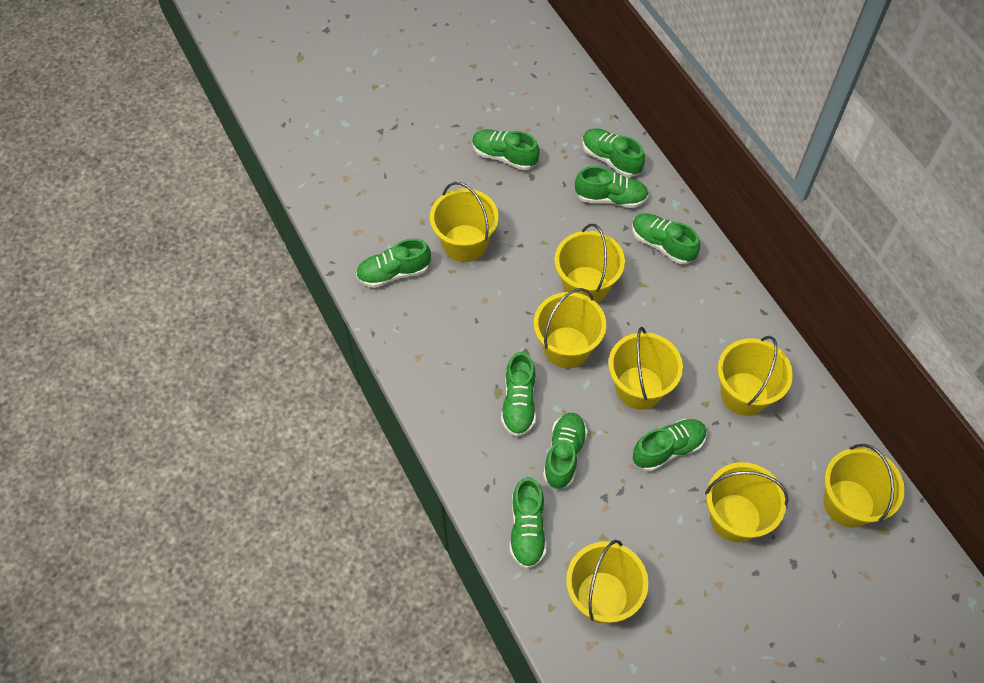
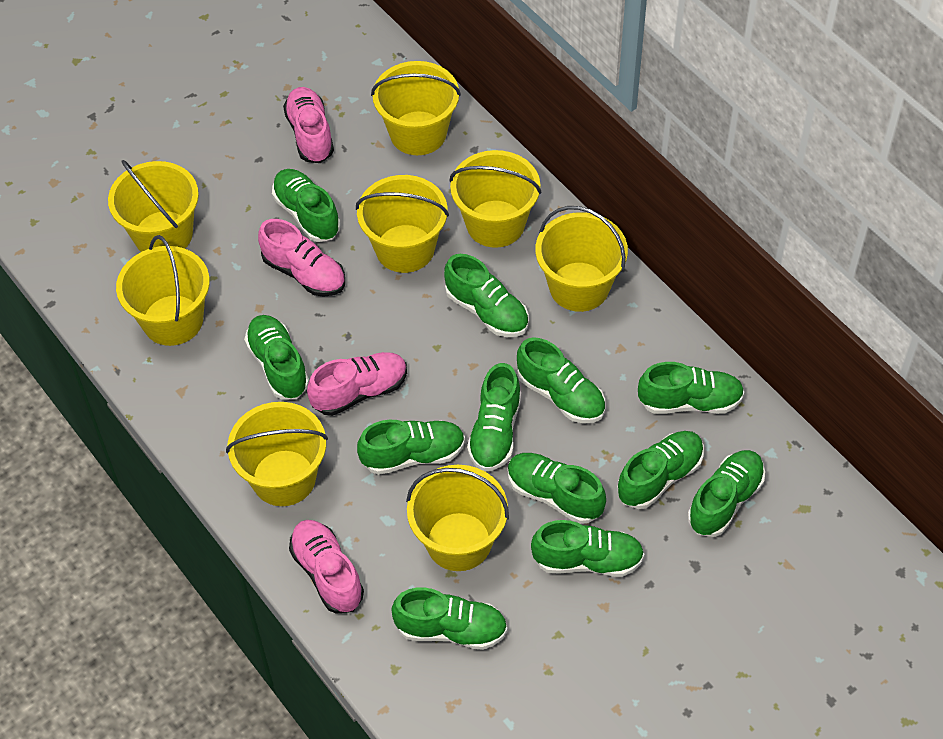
green shoe: 9 -> 12
pink shoe: 0 -> 4

